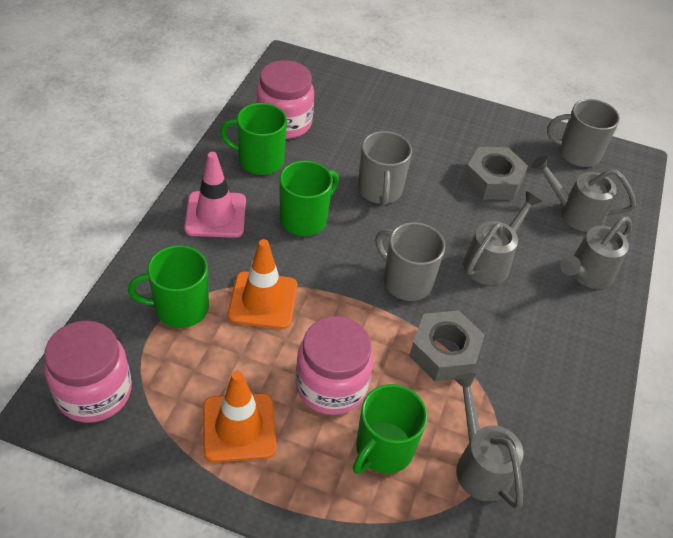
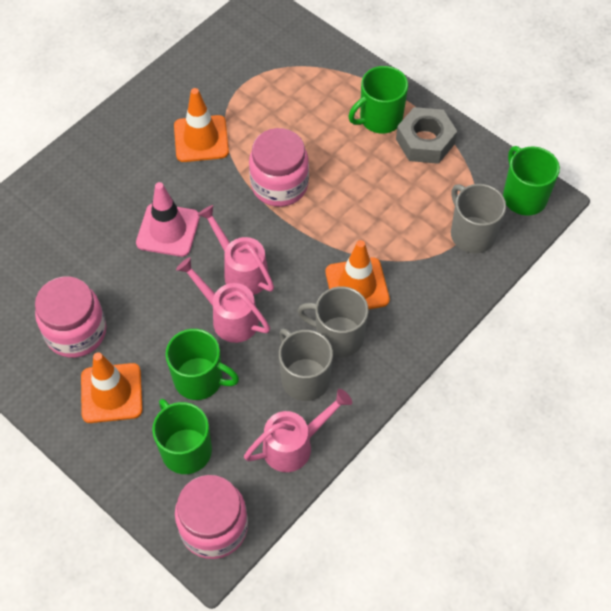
grey nut: 2 -> 1
grey watering can: 4 -> 0
orange traffic cone: 2 -> 3
pink watering can: 0 -> 3

